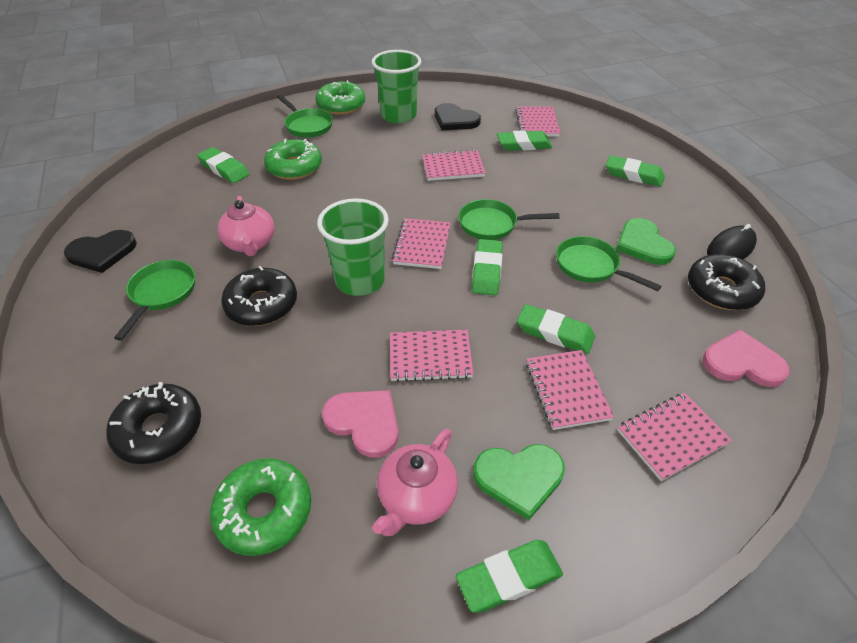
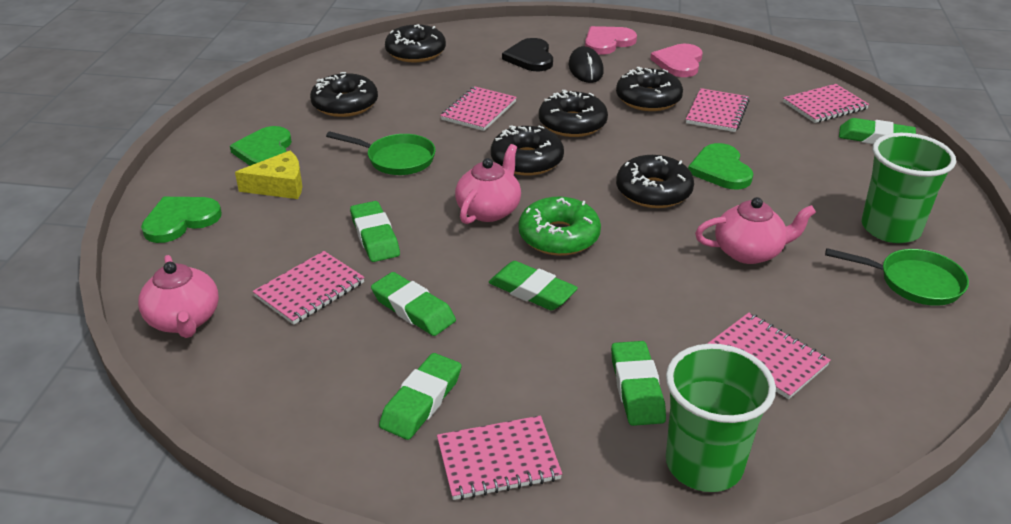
black donut: 3 -> 6
black heart: 2 -> 1
green donut: 3 -> 1
green heart: 2 -> 3
green pan: 4 -> 2
pink teapot: 2 -> 3
yellow cheese: 0 -> 1

